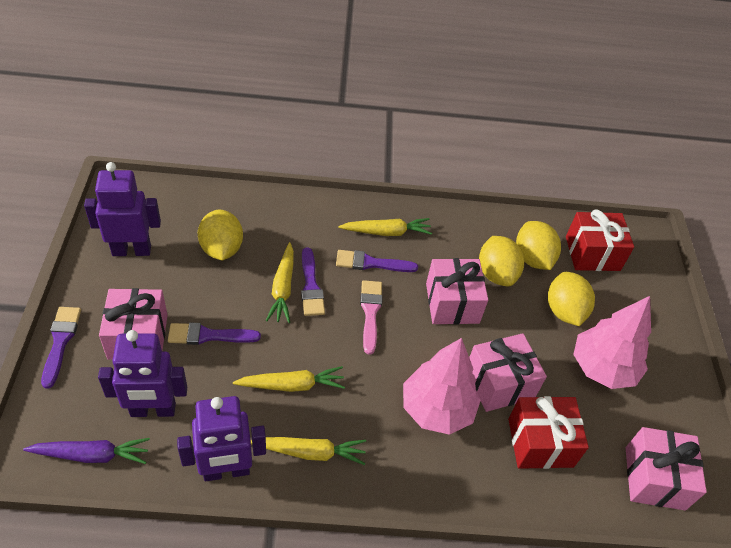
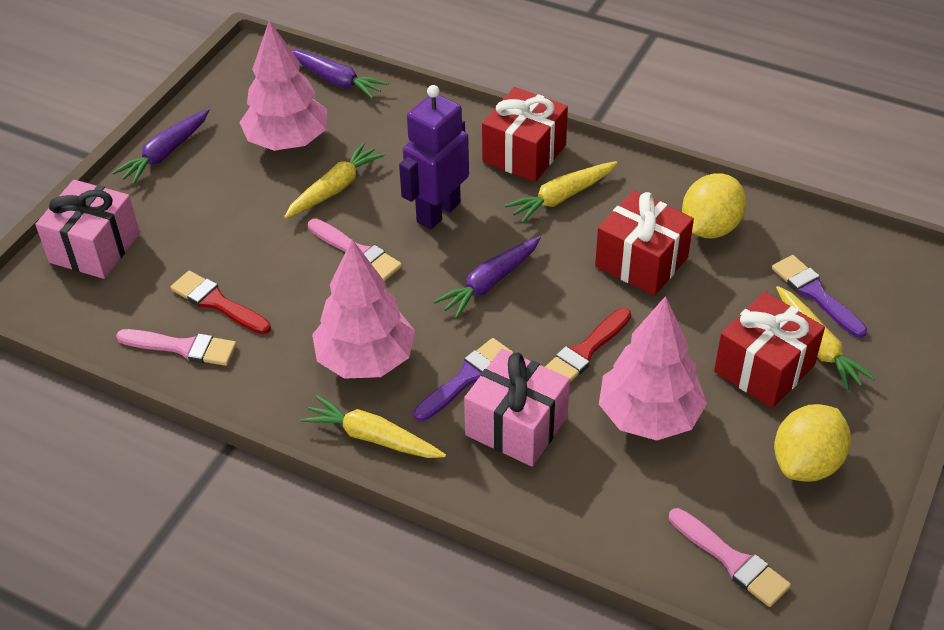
pink brush: 1 -> 3
pink gift: 4 -> 2
pink tree: 2 -> 3
purple brush: 4 -> 2
purple carrot: 1 -> 3
purple robot: 3 -> 1
red brush: 0 -> 2
red gift: 2 -> 3
yellow lemon: 4 -> 2

